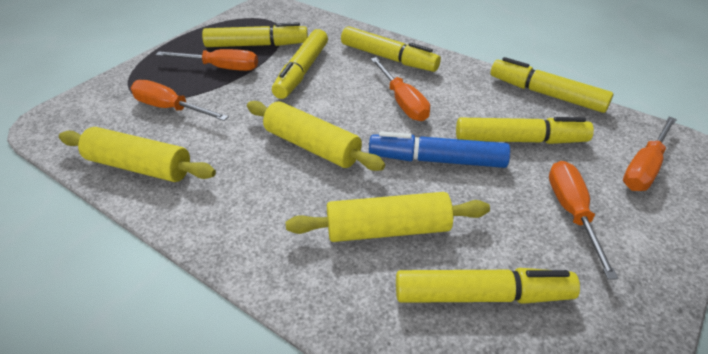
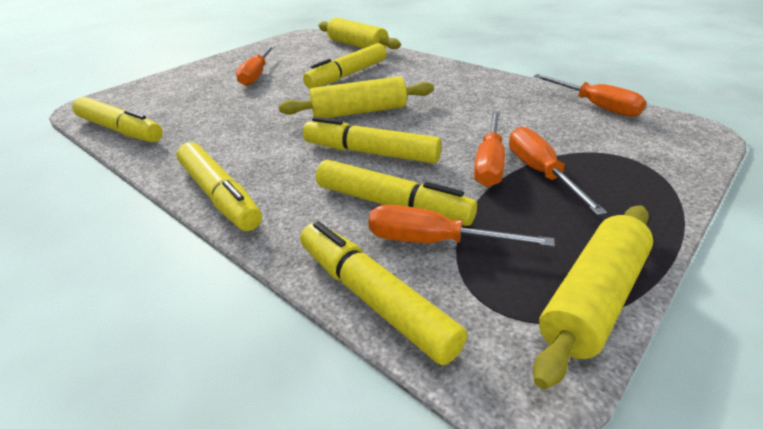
blue marker: 1 -> 0

